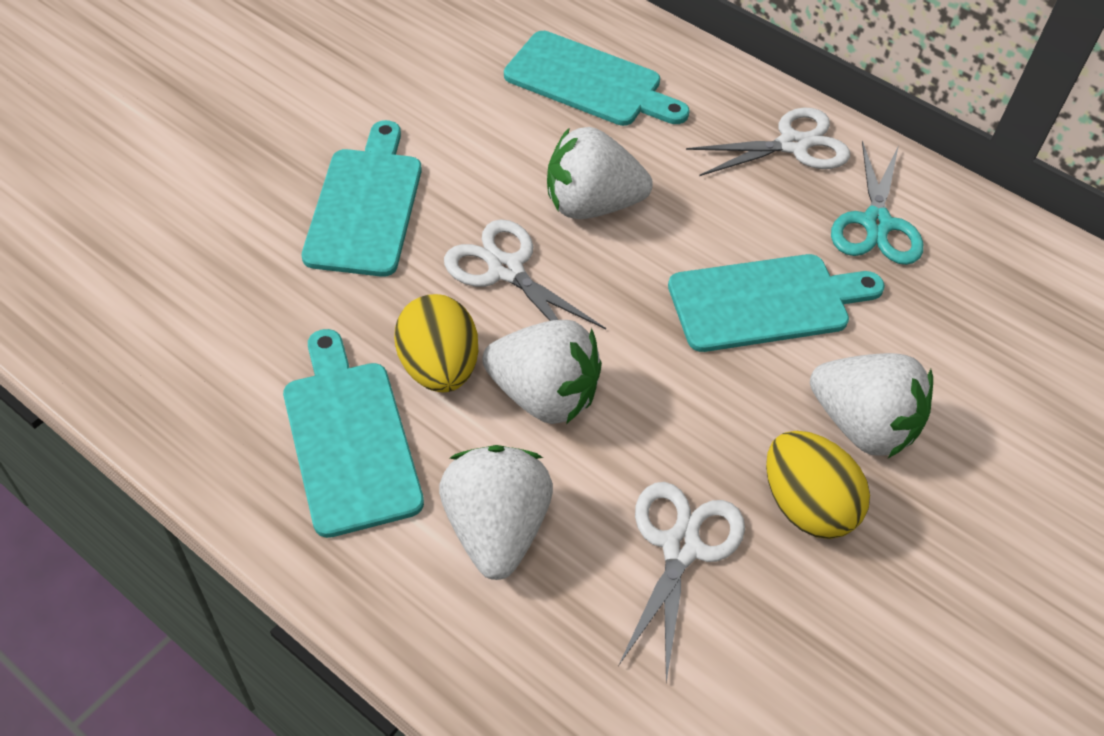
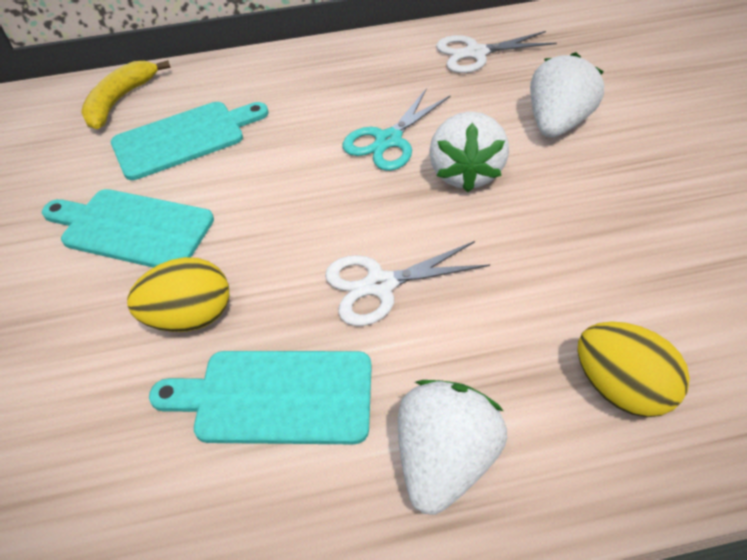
turquoise cutting board: 4 -> 3
white scissors: 3 -> 2
white strawberry: 4 -> 3
yellow banana: 0 -> 1

